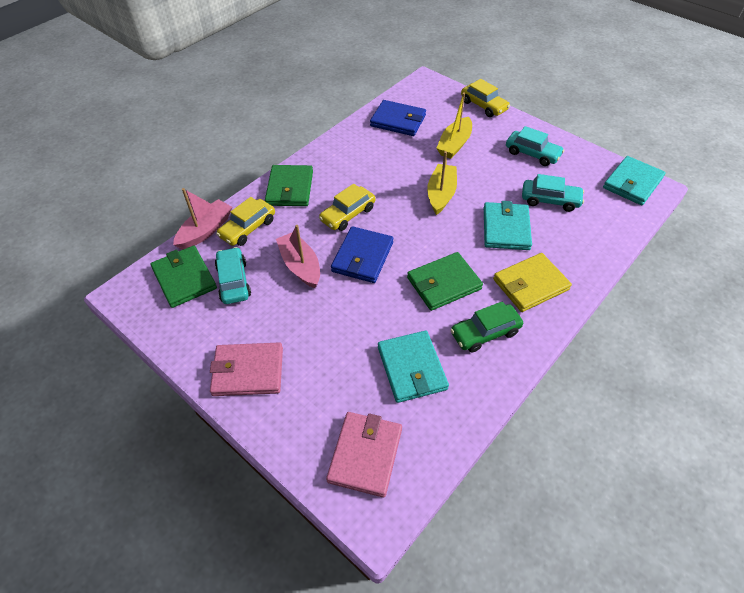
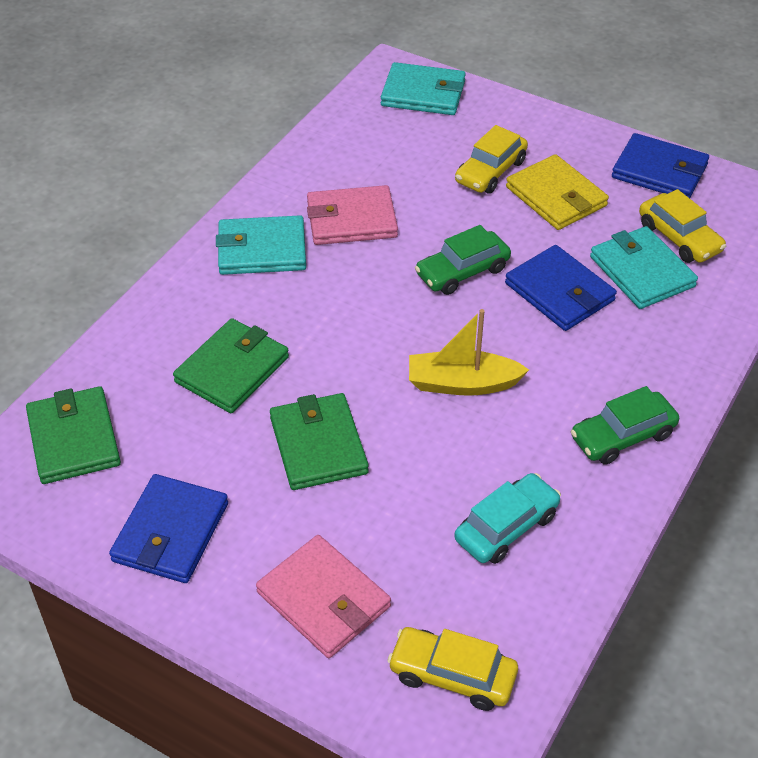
blue wallet: 2 -> 3
green car: 1 -> 2
pink boat: 2 -> 0
turquoise car: 3 -> 1
yellow boat: 2 -> 1

